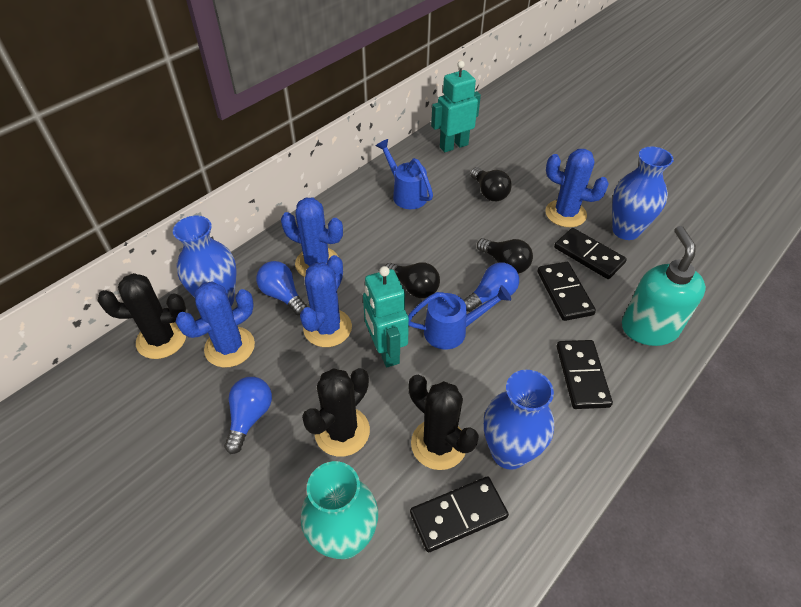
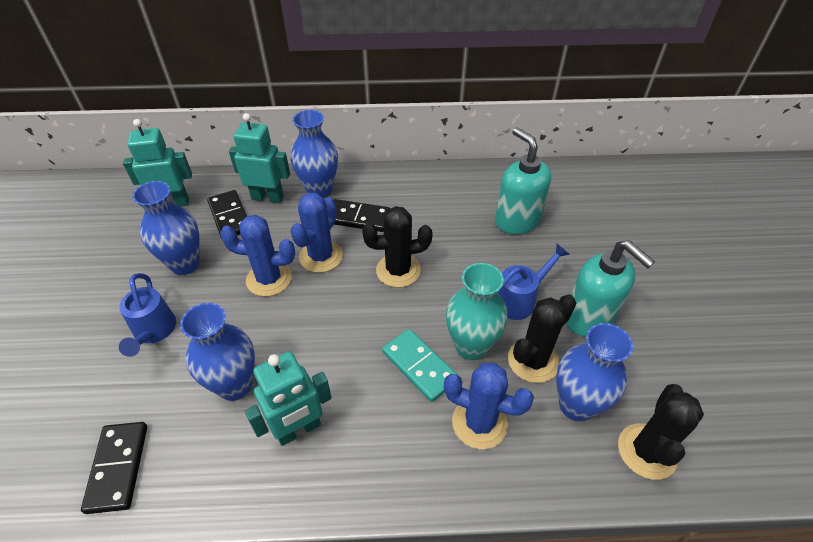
black domino: 4 -> 3
black light bulb: 3 -> 0
blue cactus: 4 -> 3
blue light bulb: 3 -> 0
blue vase: 3 -> 4
turquoise domino: 0 -> 1
turquoise robot: 2 -> 3
turquoise soap dispenser: 1 -> 2

